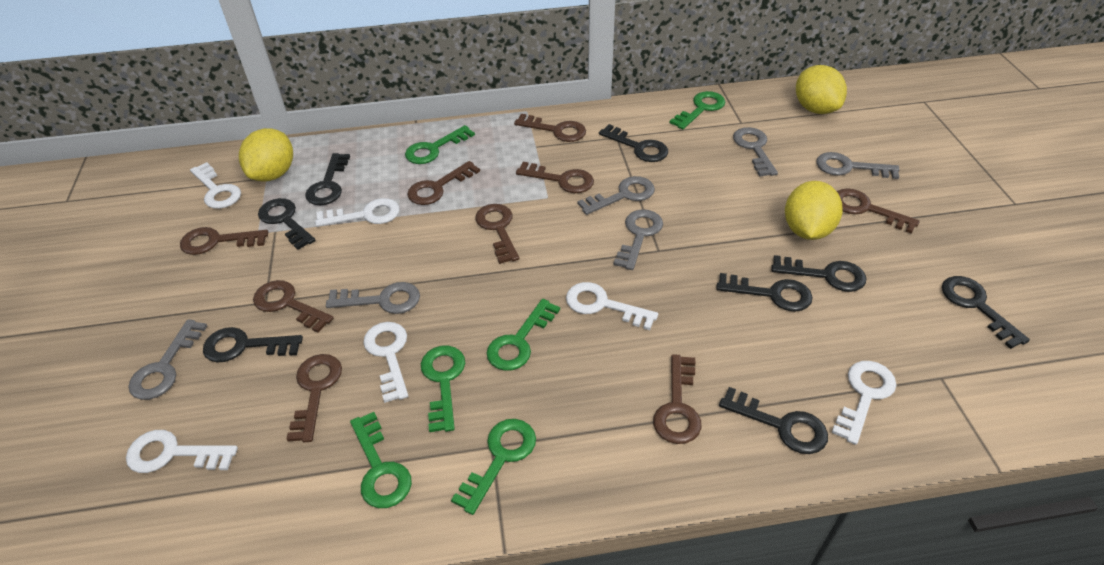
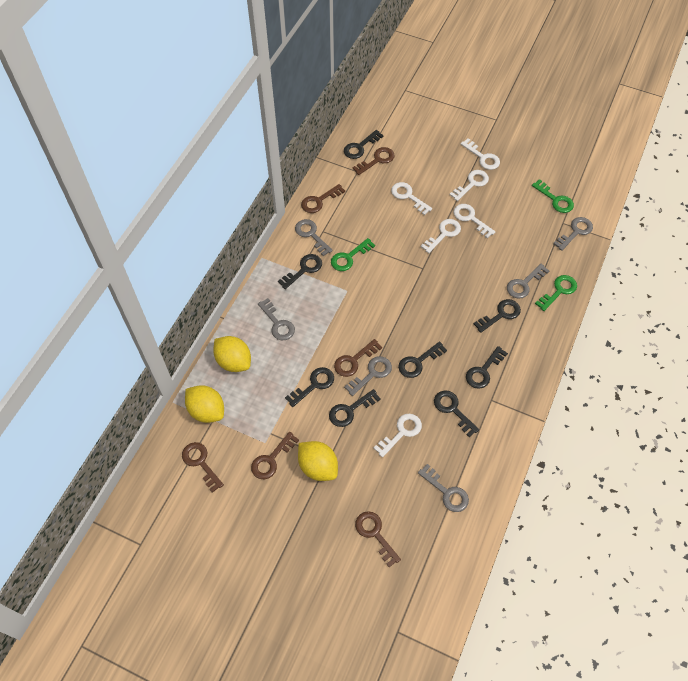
brown key: 9 -> 6
green key: 6 -> 3

